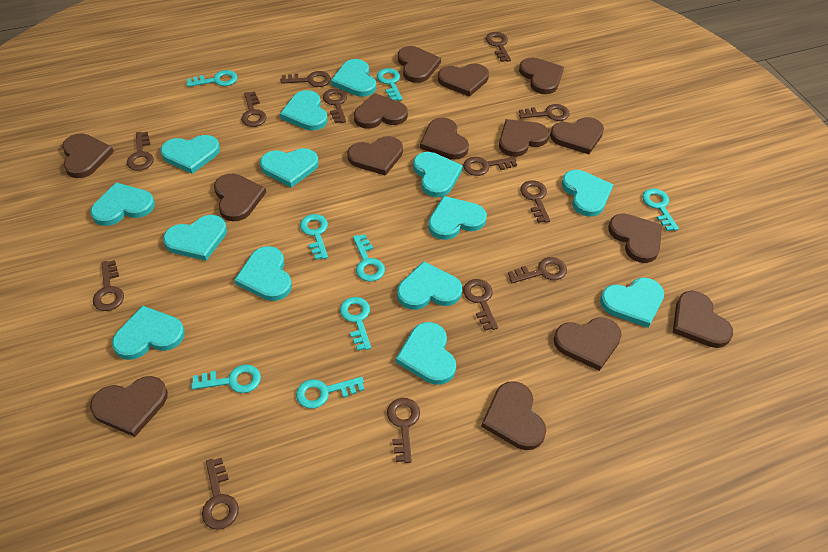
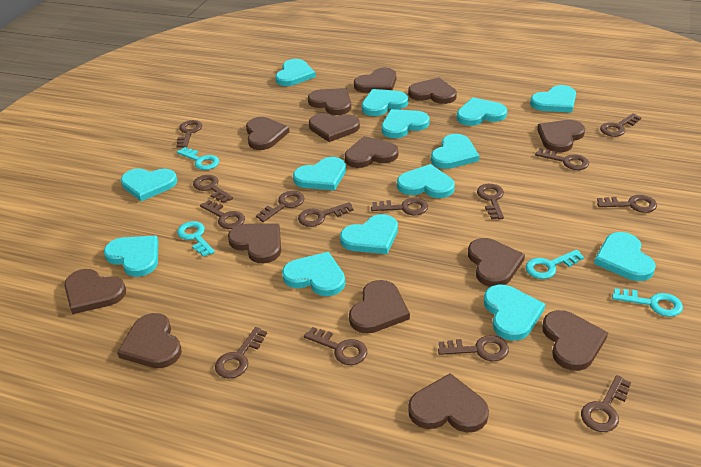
brown heart: 15 -> 14
brown key: 13 -> 14
turquoise key: 8 -> 4

